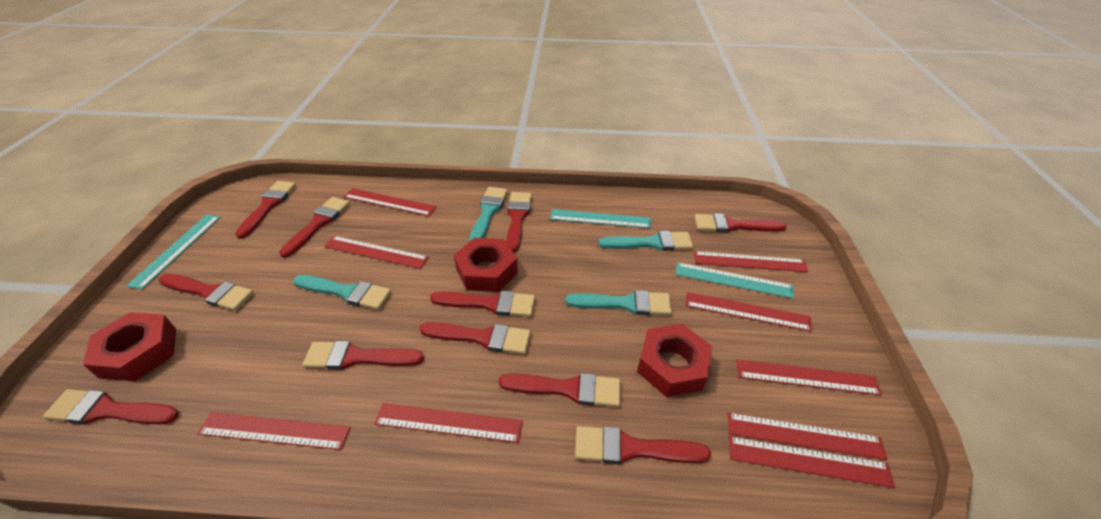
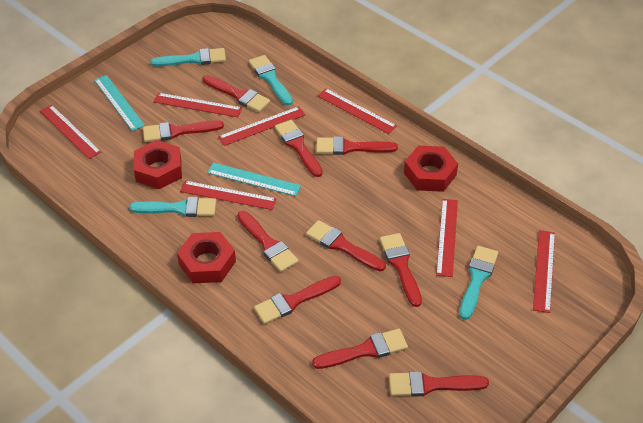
red brush: 11 -> 10
red ruler: 9 -> 7
turquoise ruler: 3 -> 2

